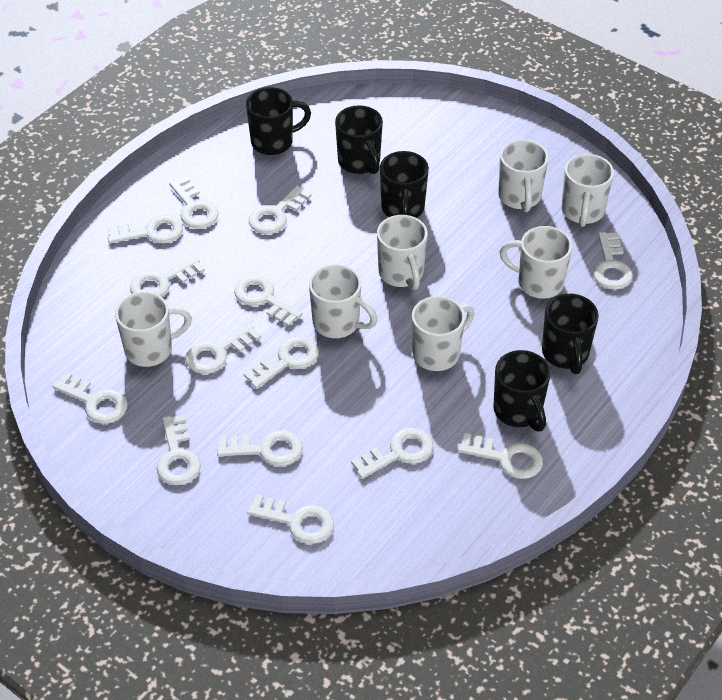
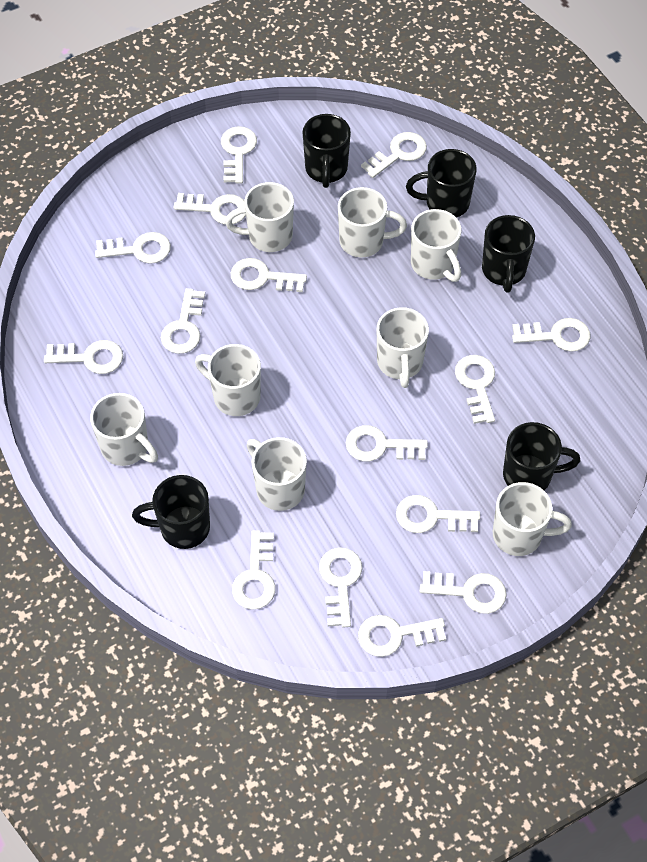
white key: 14 -> 15
white mug: 7 -> 8

